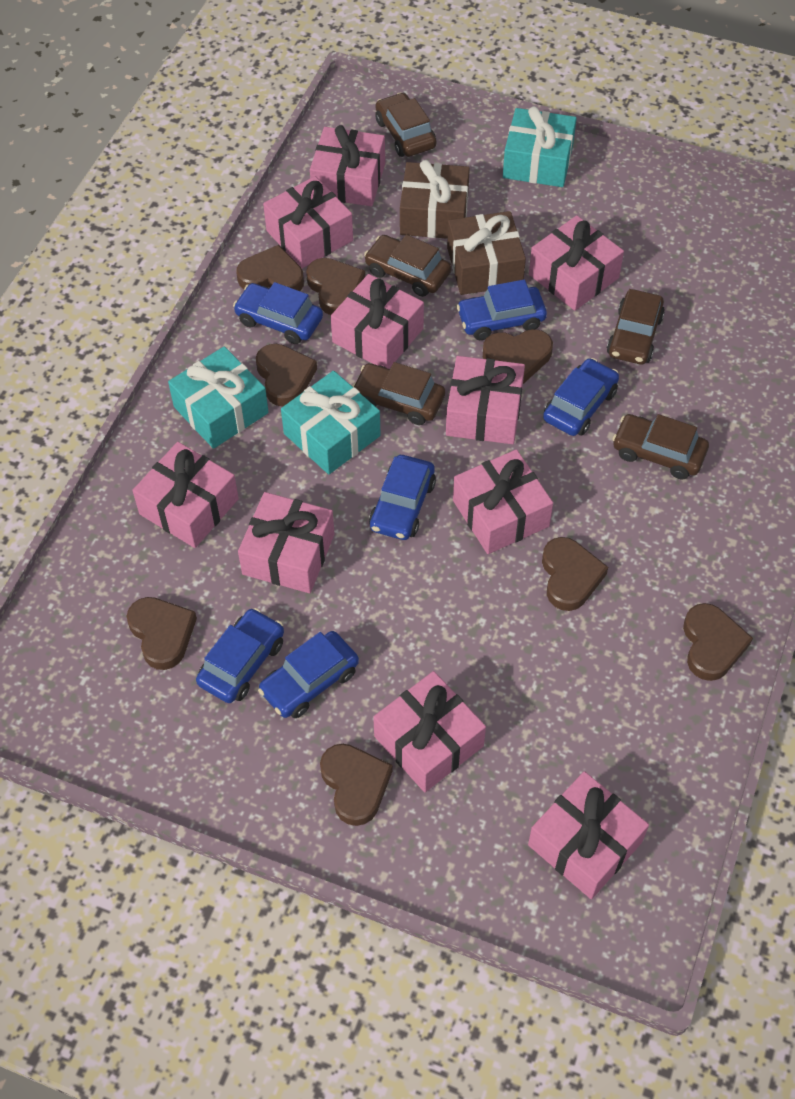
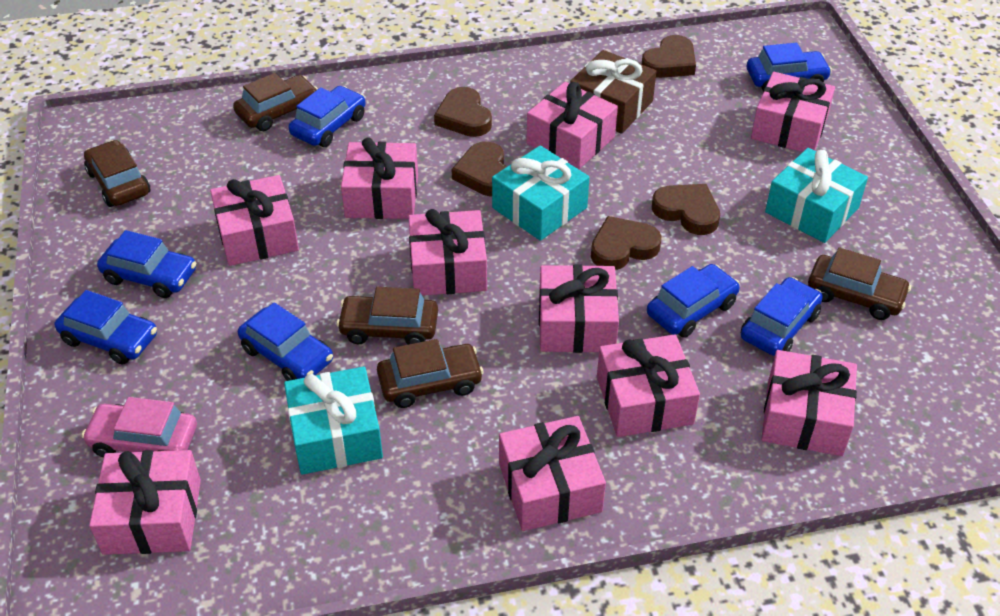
blue car: 6 -> 7
brown gift: 2 -> 1
brown heart: 8 -> 5
pink car: 0 -> 1

